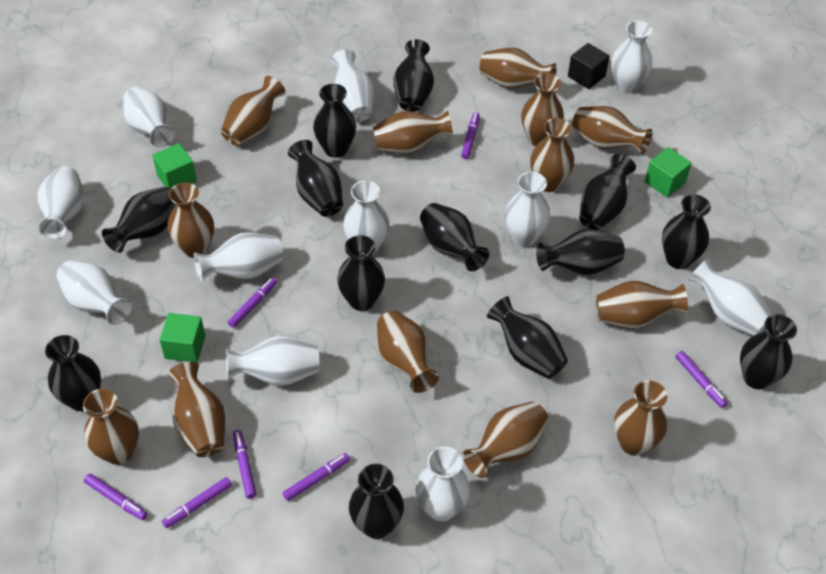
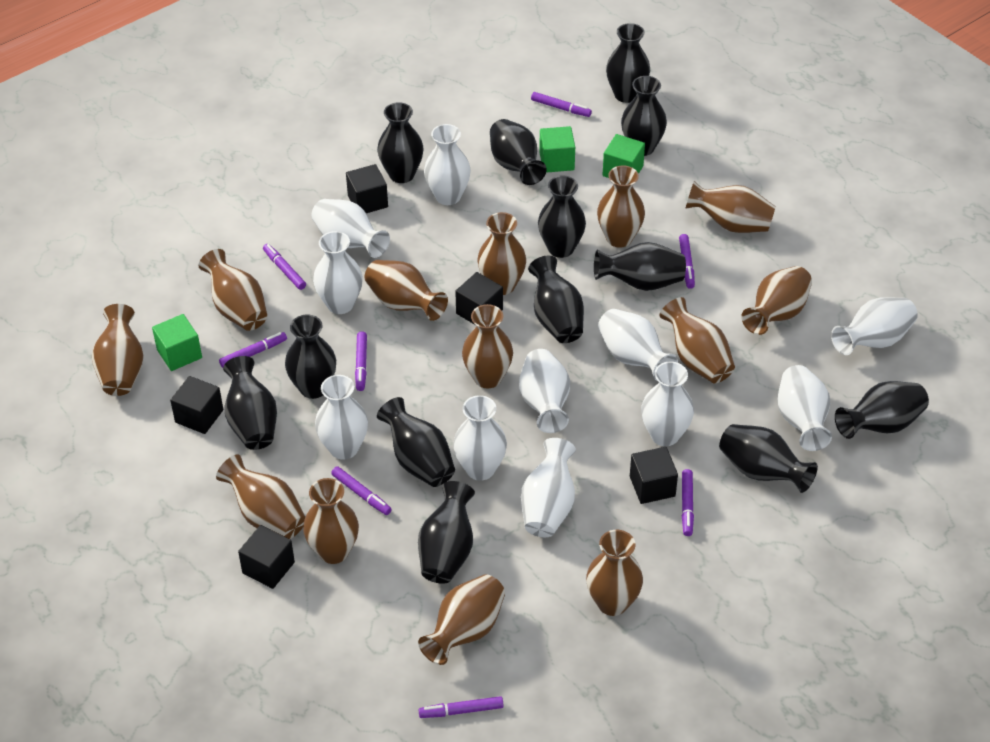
black cube: 1 -> 5
purple marker: 7 -> 8

